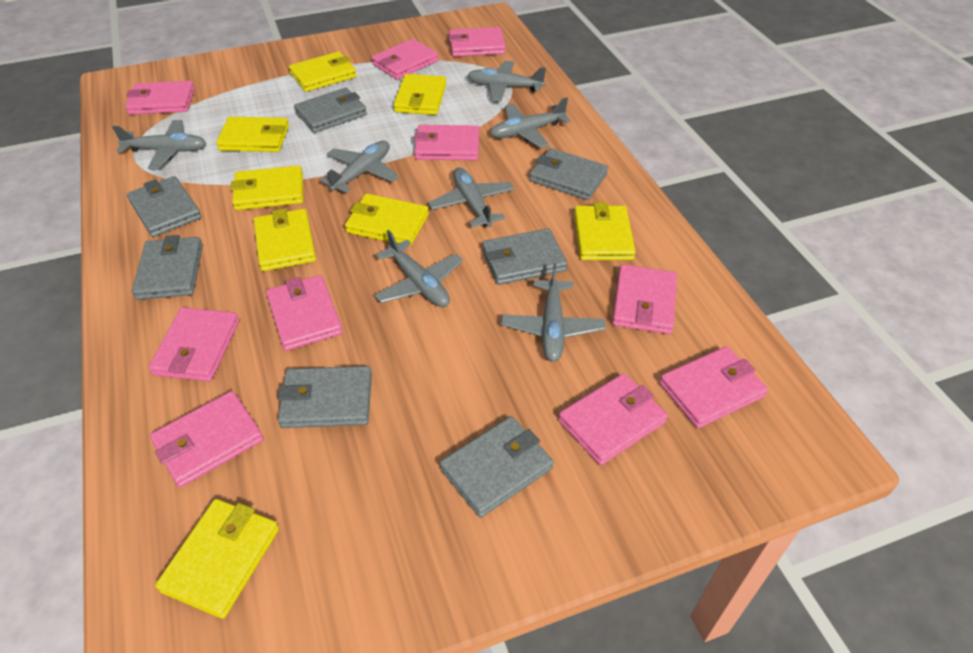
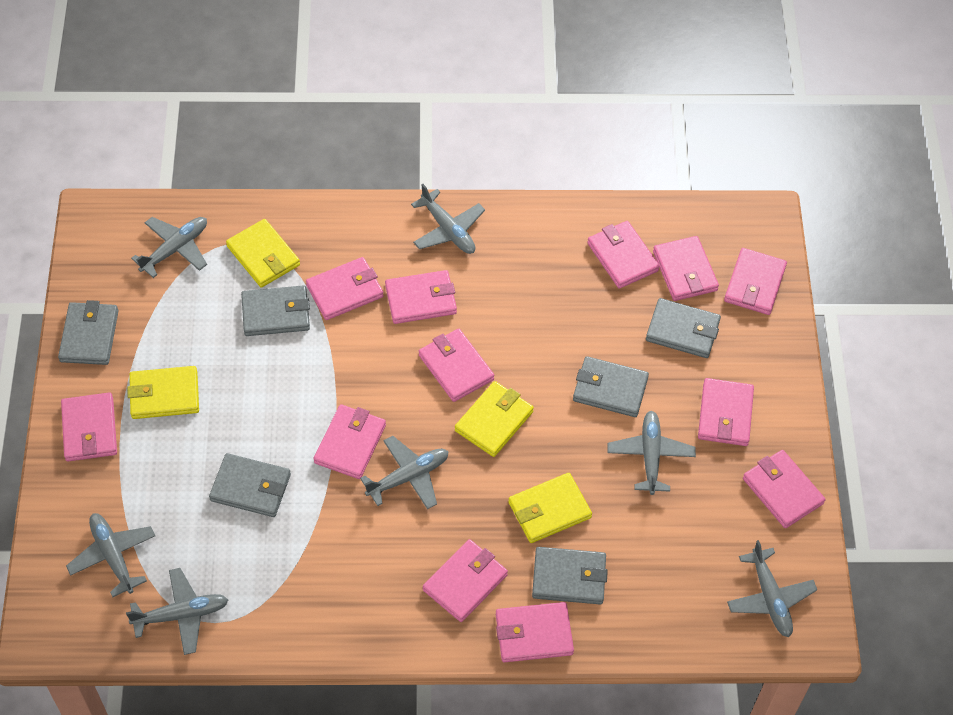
grey wallet: 7 -> 6
pink wallet: 10 -> 12
yellow wallet: 8 -> 4

